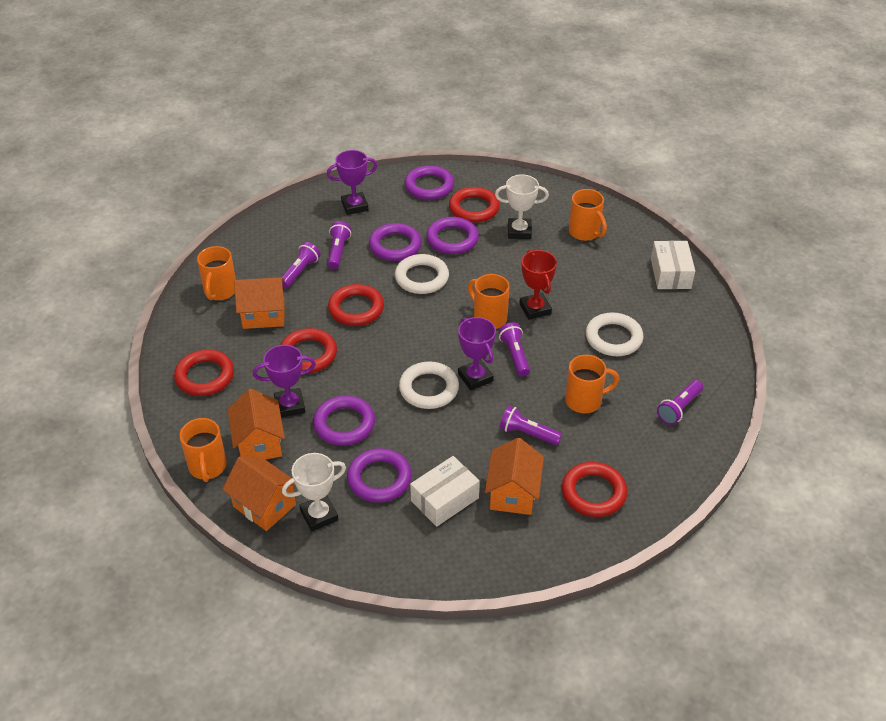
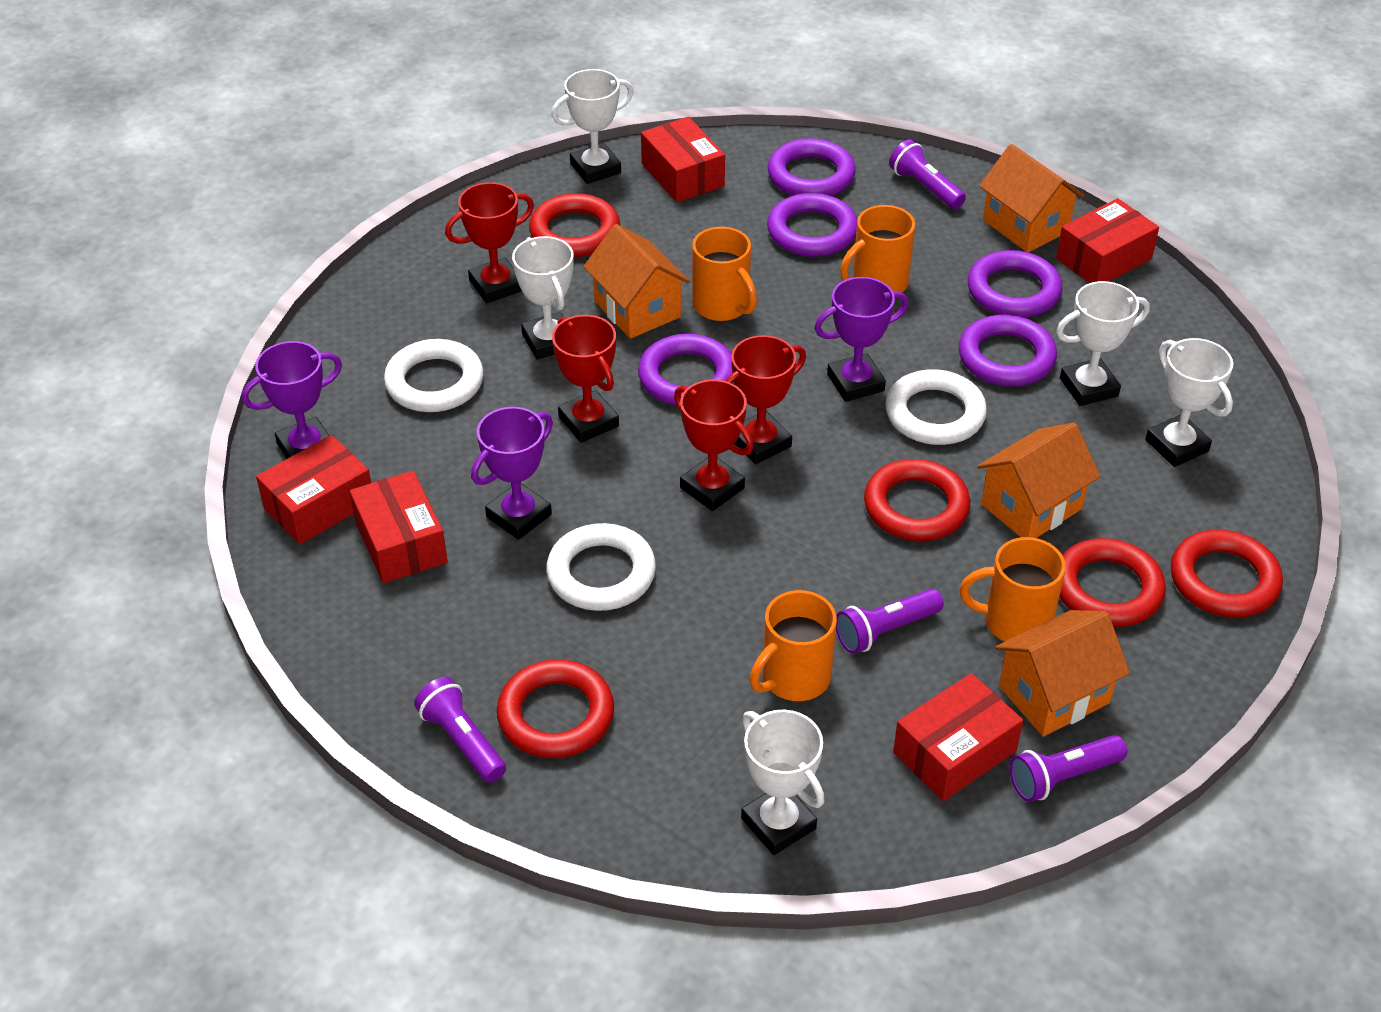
orange mug: 5 -> 4
purple flashlight: 5 -> 4
red box: 0 -> 5
red trophy: 1 -> 4
white box: 2 -> 0
white trophy: 2 -> 5

